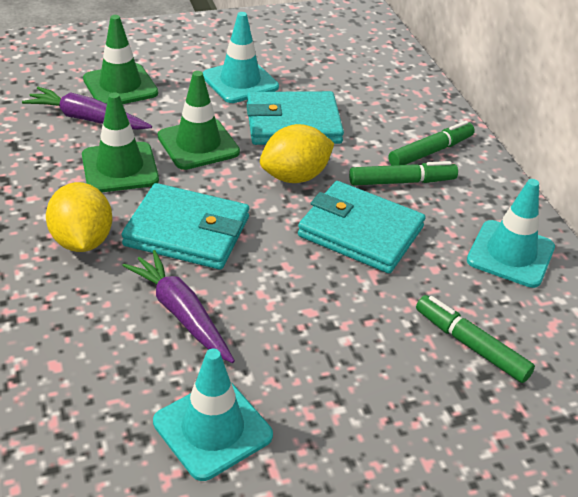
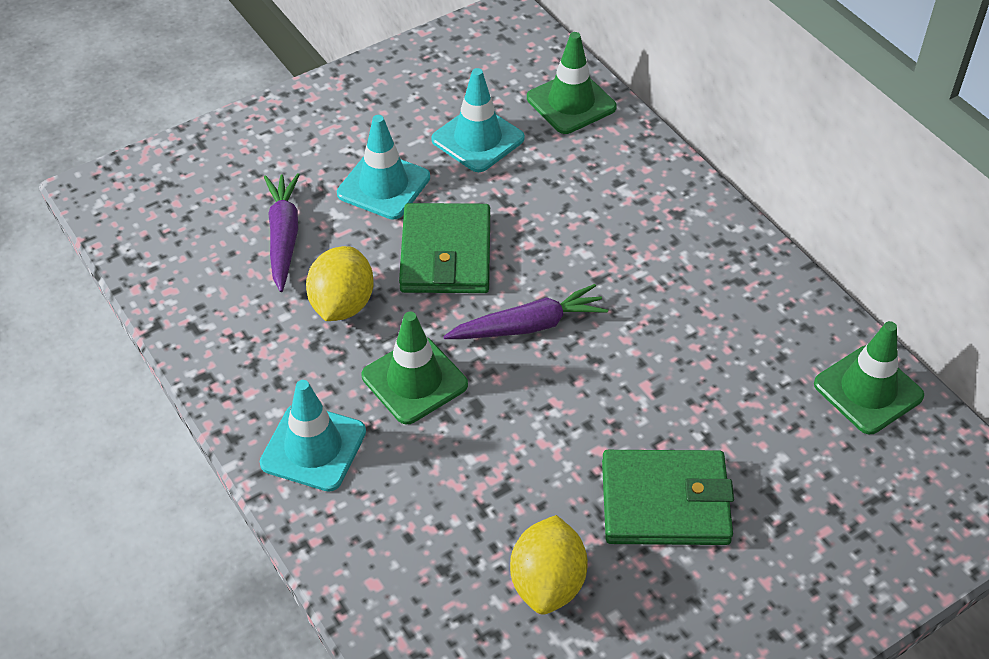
green marker: 3 -> 0
green wallet: 0 -> 2
turquoise wallet: 3 -> 0

